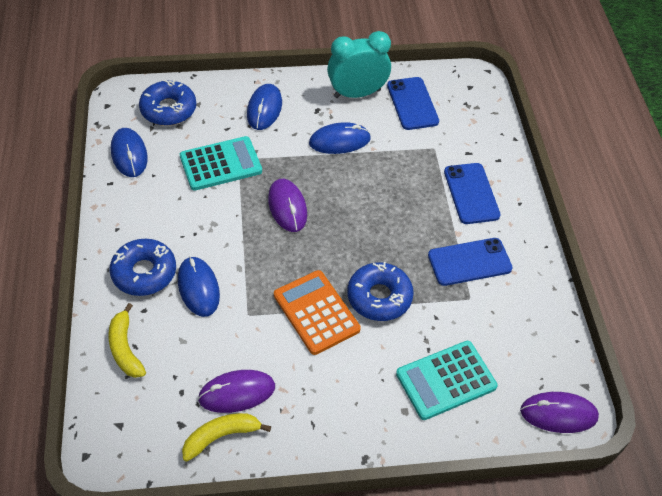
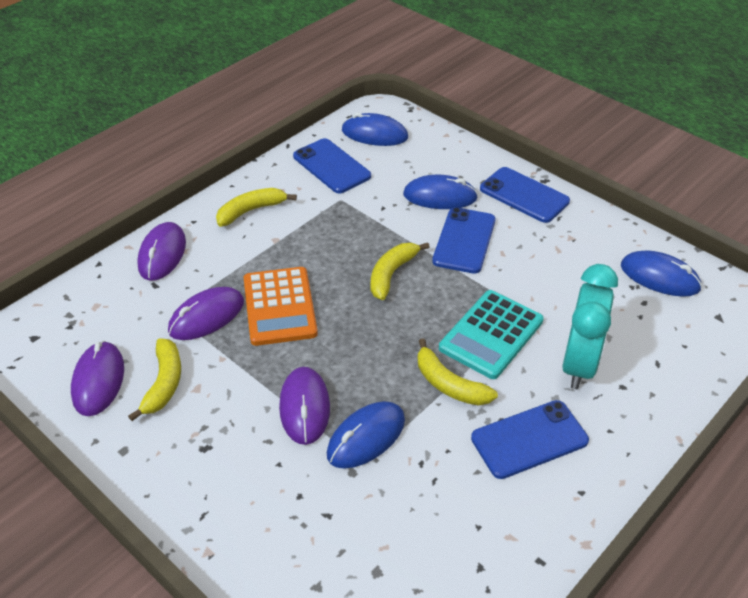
blue donut: 3 -> 0
blue phone: 3 -> 4
purple mouse: 3 -> 4
turquoise calculator: 2 -> 1
yellow banana: 2 -> 4

